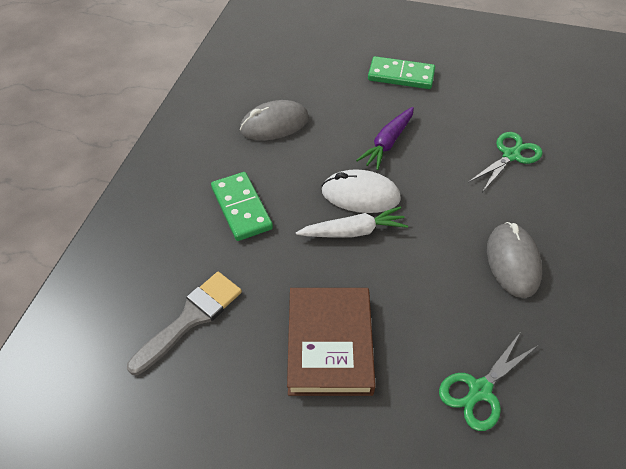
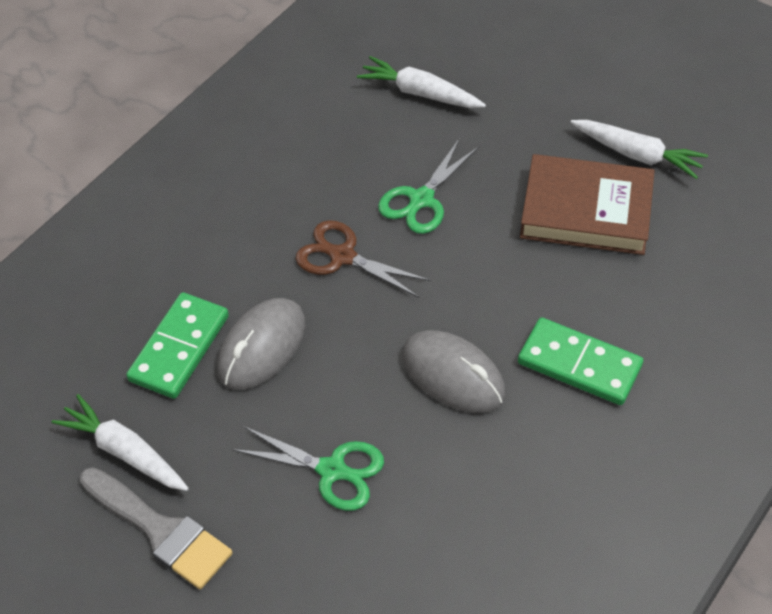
brown scissors: 0 -> 1
purple carrot: 1 -> 0
white carrot: 1 -> 3
white mouse: 1 -> 0

